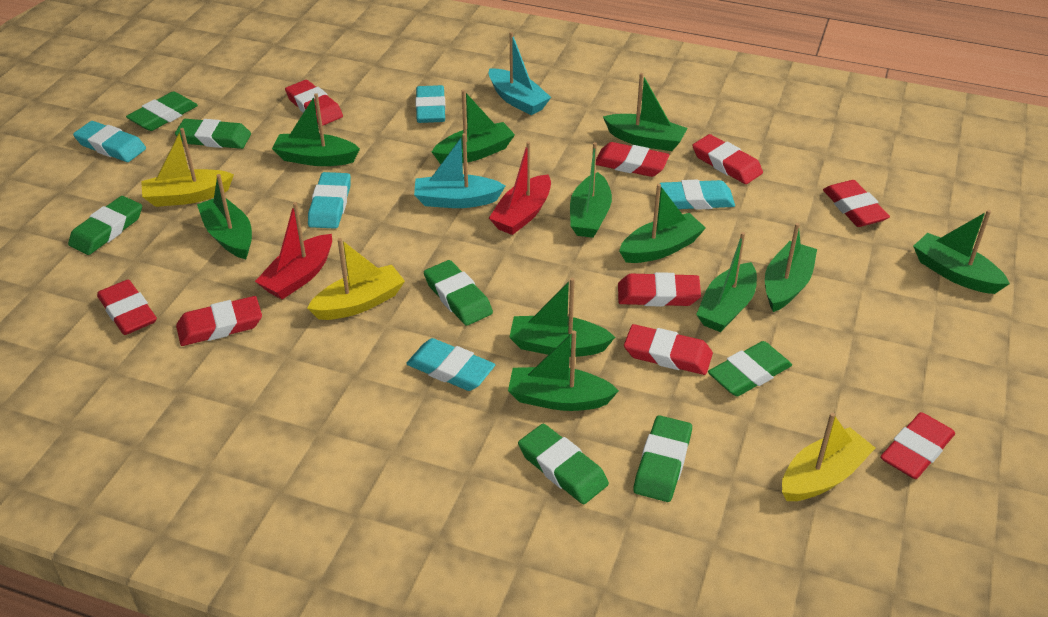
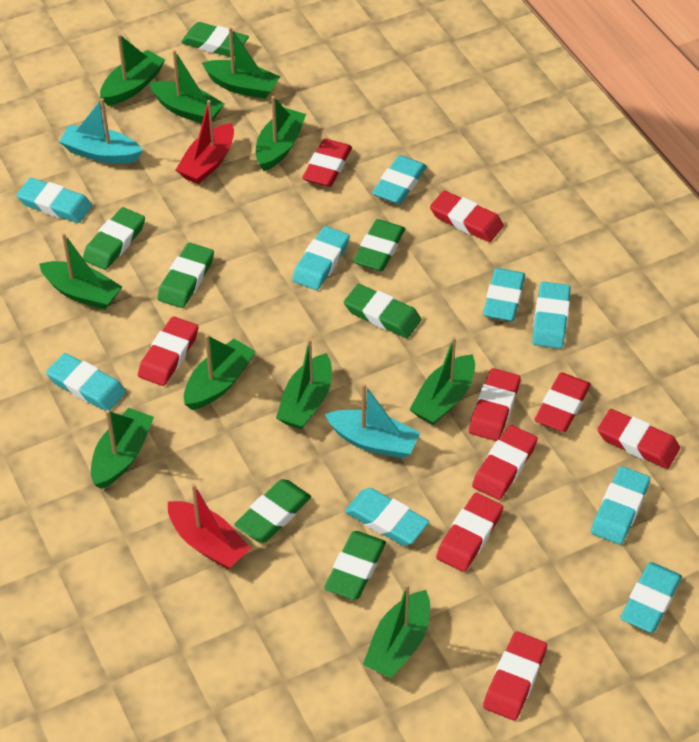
green boat: 11 -> 10
turquoise eraser: 5 -> 9
yellow boat: 3 -> 0

